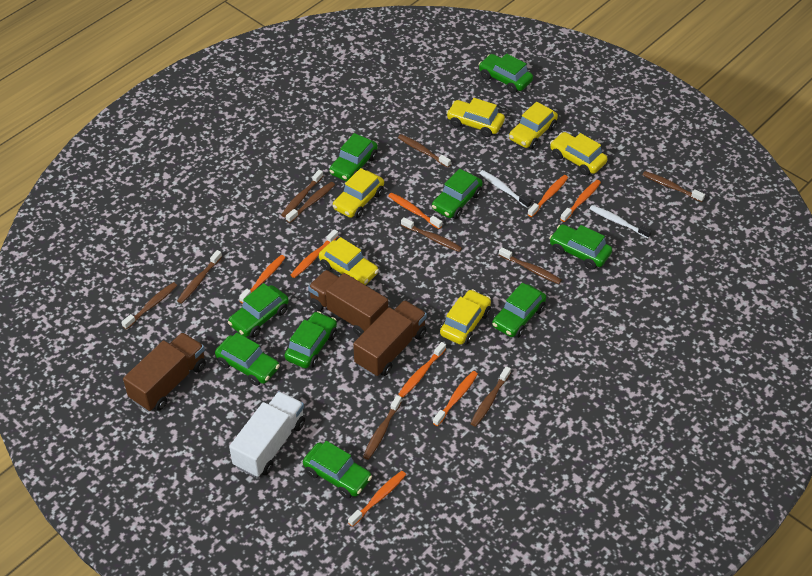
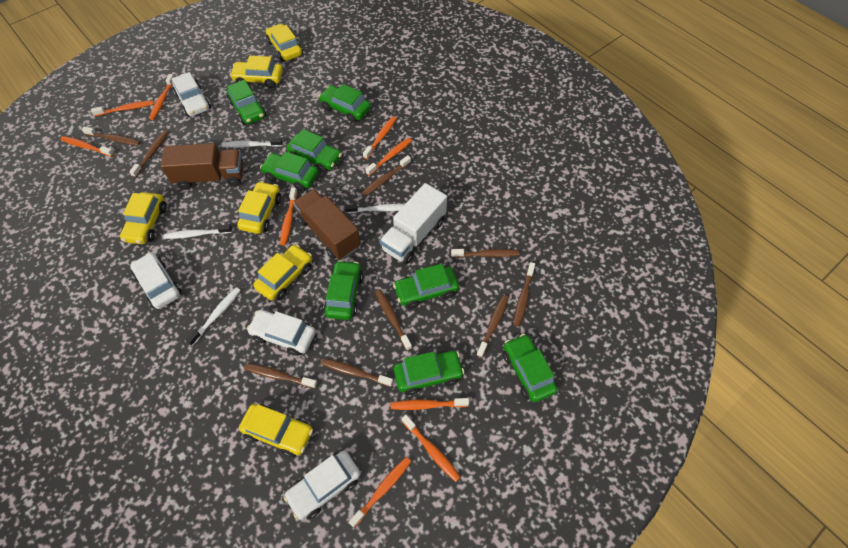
brown toothbrush: 10 -> 9
brown truck: 3 -> 2
green car: 9 -> 8
orange toothbrush: 8 -> 9
white car: 0 -> 4
white toothbrush: 2 -> 4

